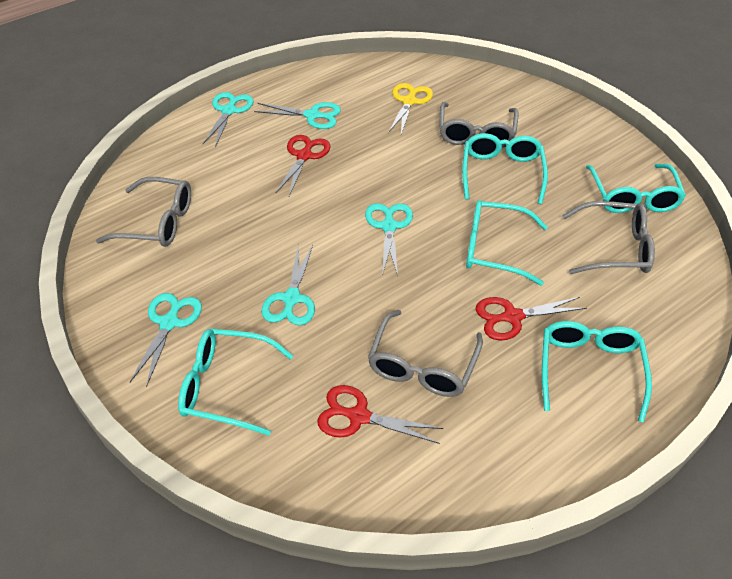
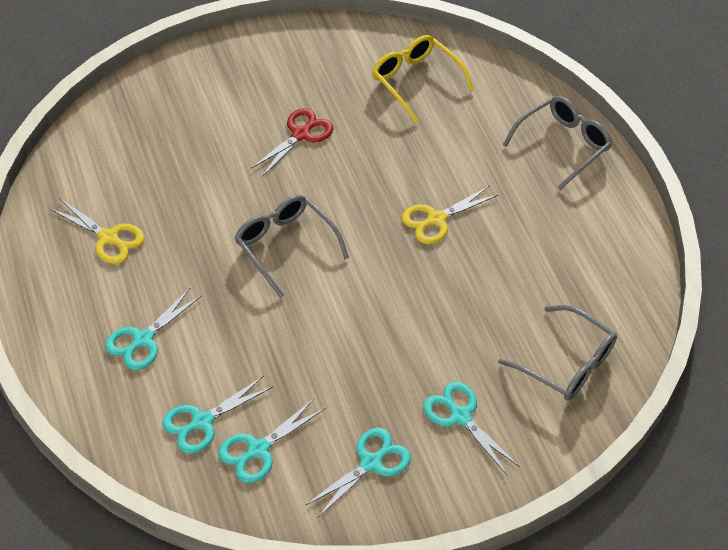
grey glasses: 4 -> 3
red scissors: 3 -> 1
turquoise glasses: 5 -> 0
yellow glasses: 0 -> 1
yellow scissors: 1 -> 2

